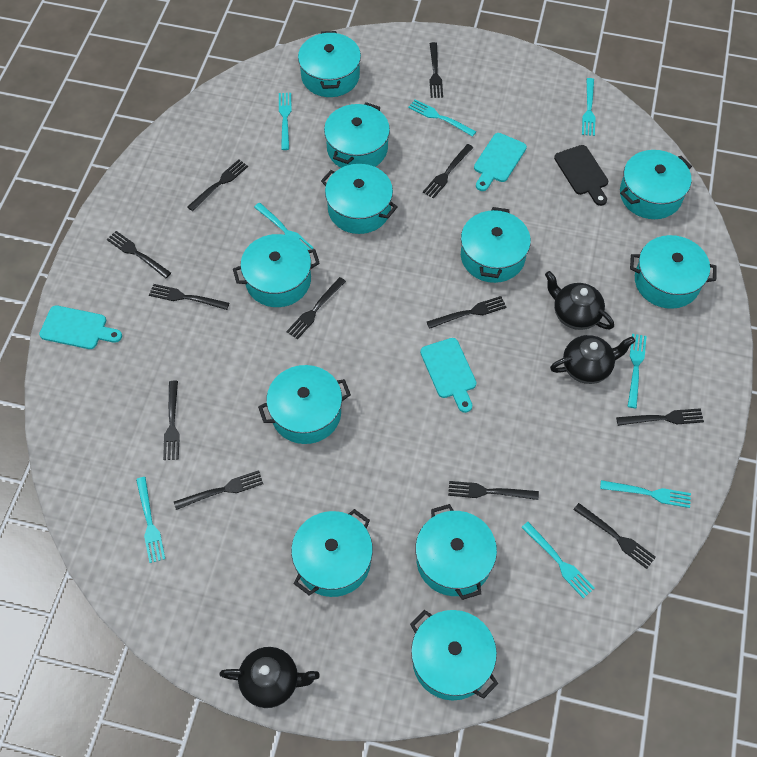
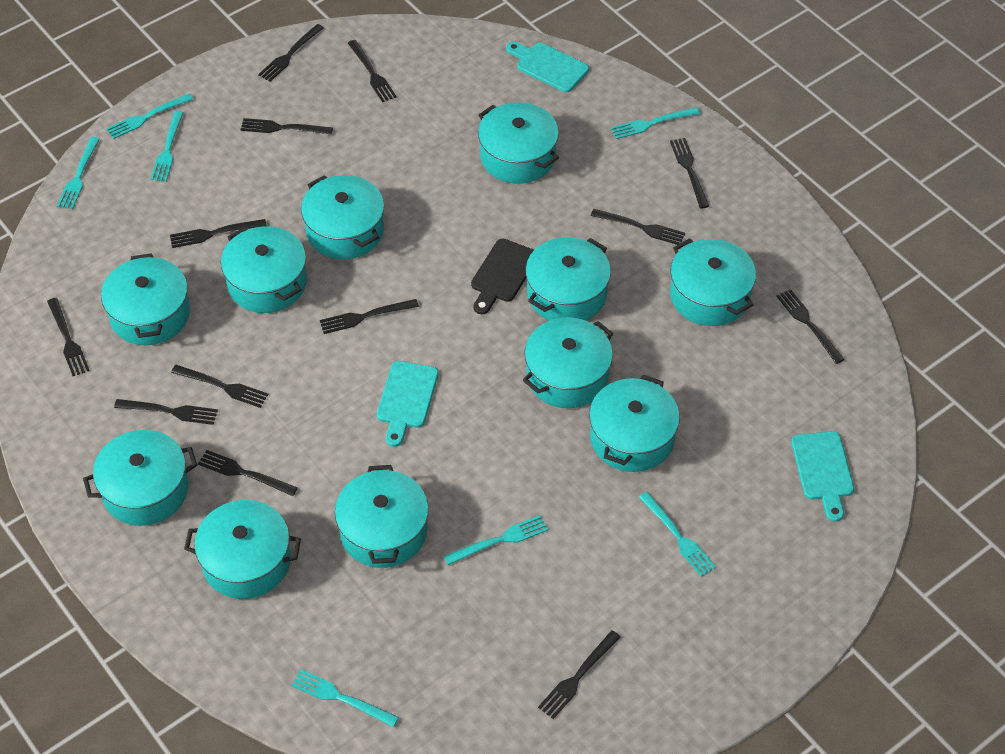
black fork: 12 -> 13
black teapot: 3 -> 0
turquoise fork: 8 -> 7

